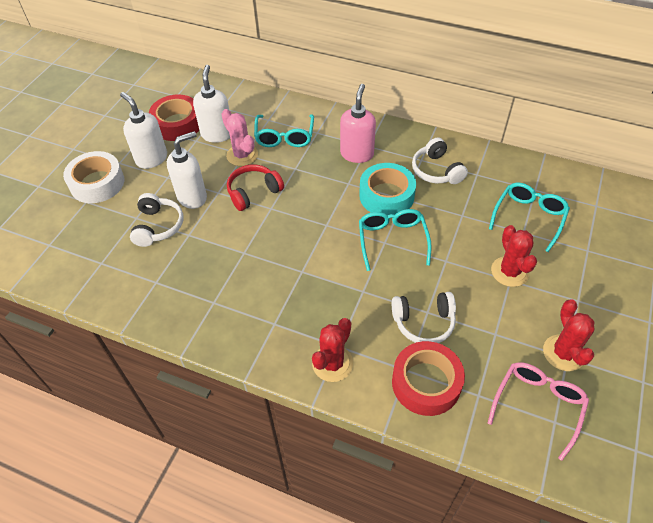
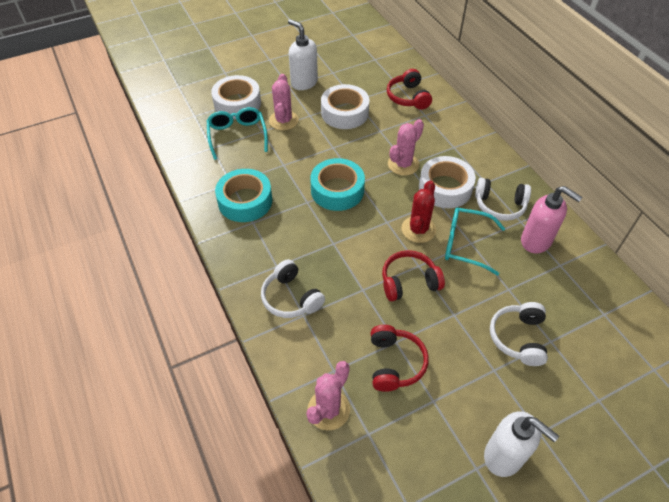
pink cactus: 1 -> 3
pink glasses: 1 -> 0
red cactus: 3 -> 1
red headphones: 1 -> 3
red tape: 2 -> 0
turquoise glasses: 3 -> 2
turquoise tape: 1 -> 2
white soap dispenser: 3 -> 2
white tape: 1 -> 3

